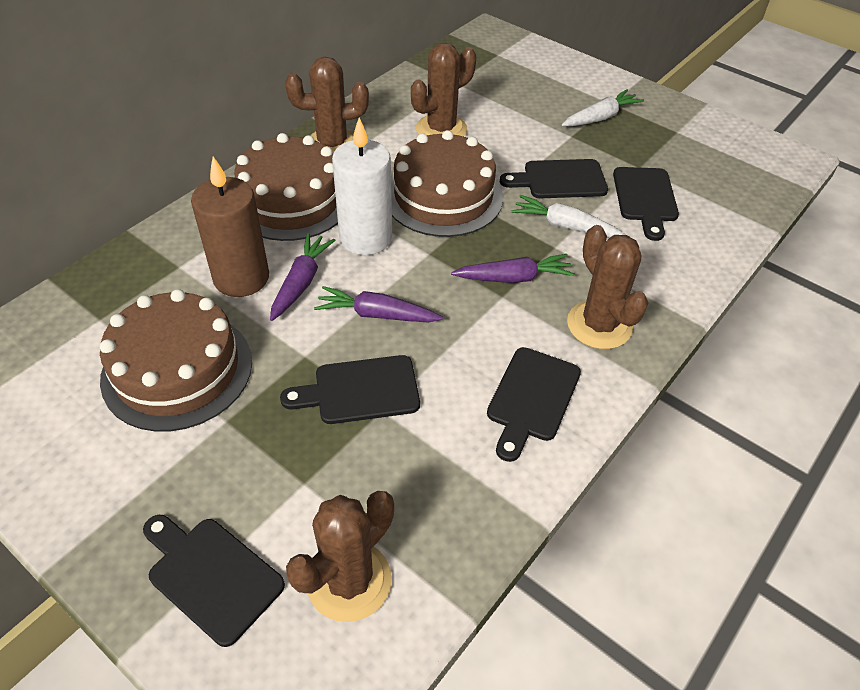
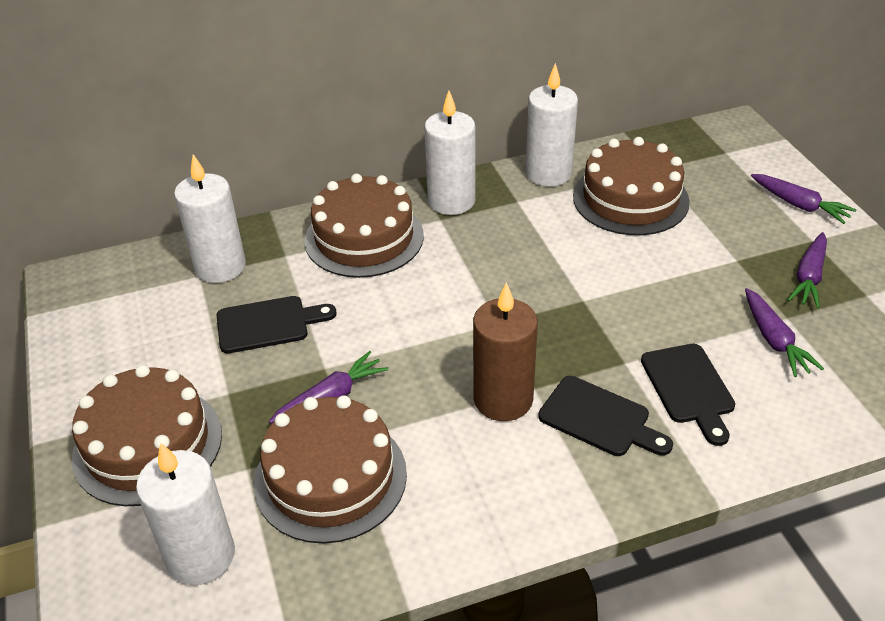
black cutting board: 5 -> 3
brown cactus: 4 -> 0
brown cake: 3 -> 4
purple carrot: 3 -> 4
white candle: 1 -> 4
white carrot: 2 -> 0

